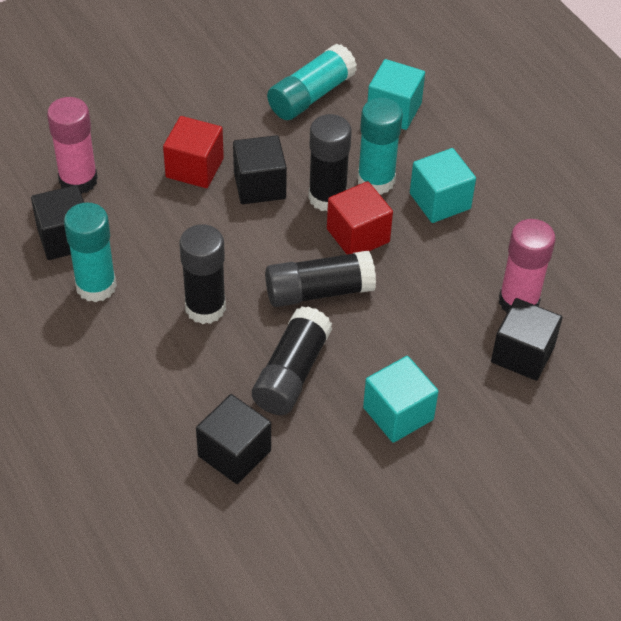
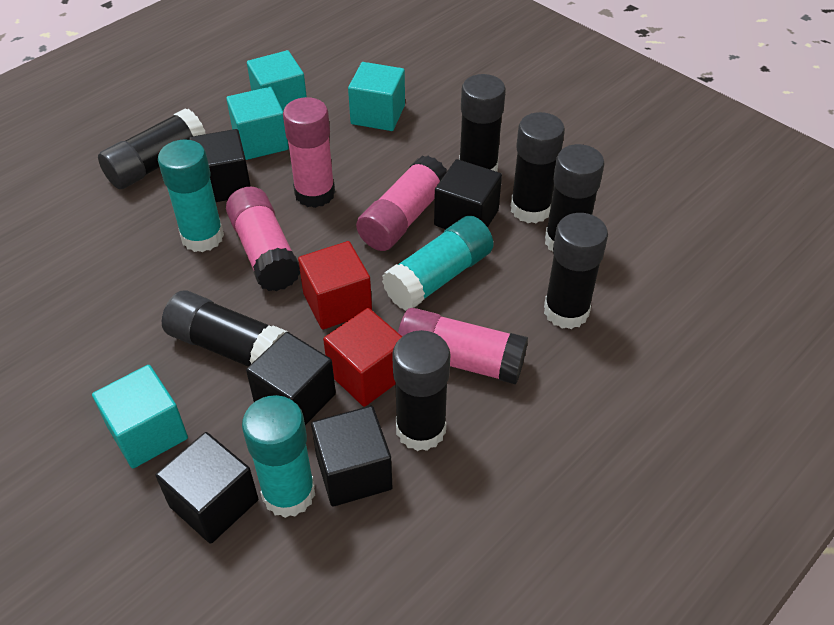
black cube: 4 -> 5
black glue stick: 4 -> 7
pink glue stick: 2 -> 4
turquoise cube: 3 -> 4

